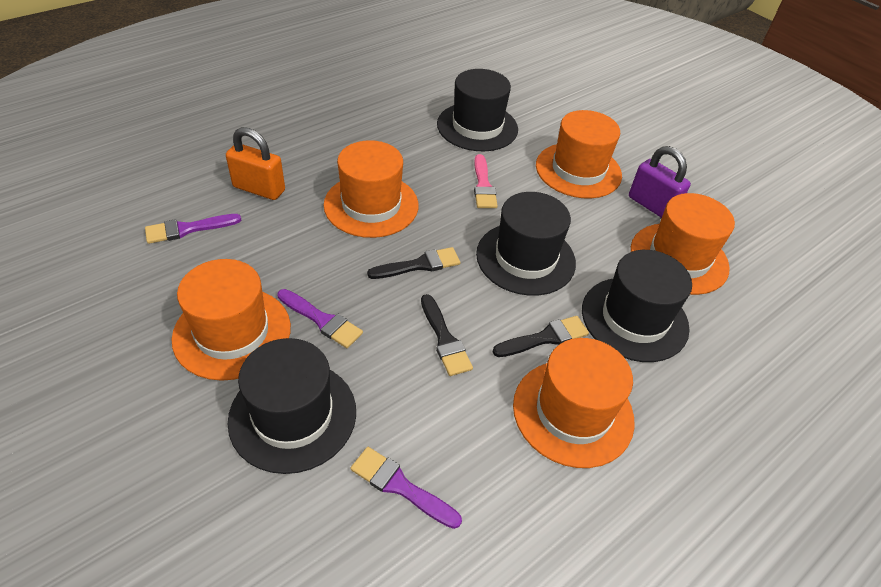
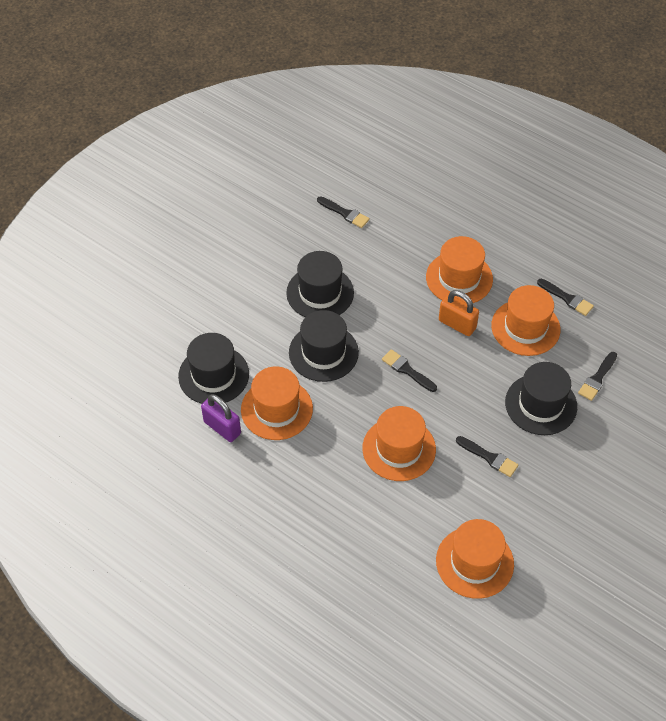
black brush: 3 -> 5
pink brush: 1 -> 0
purple brush: 3 -> 0

